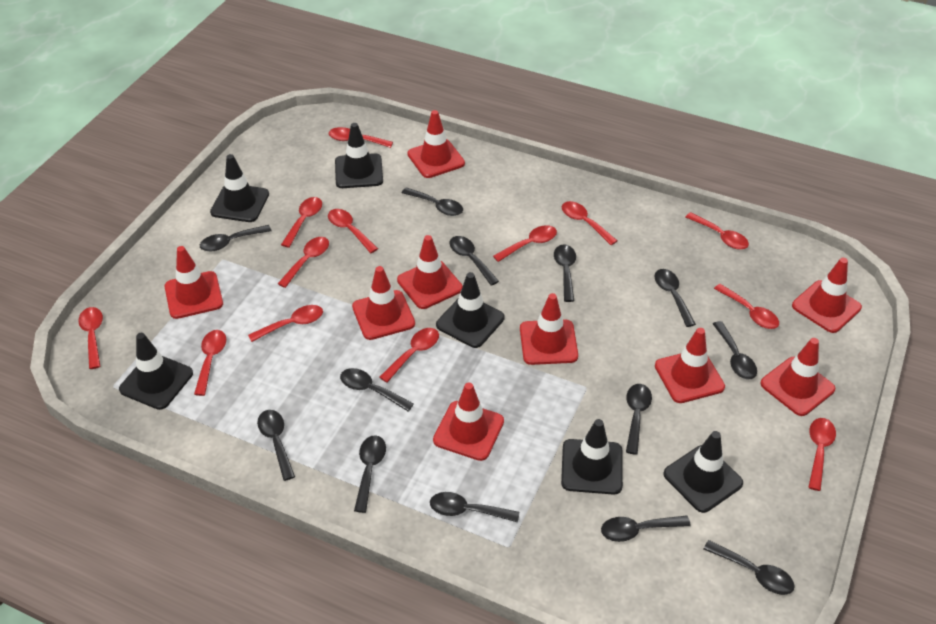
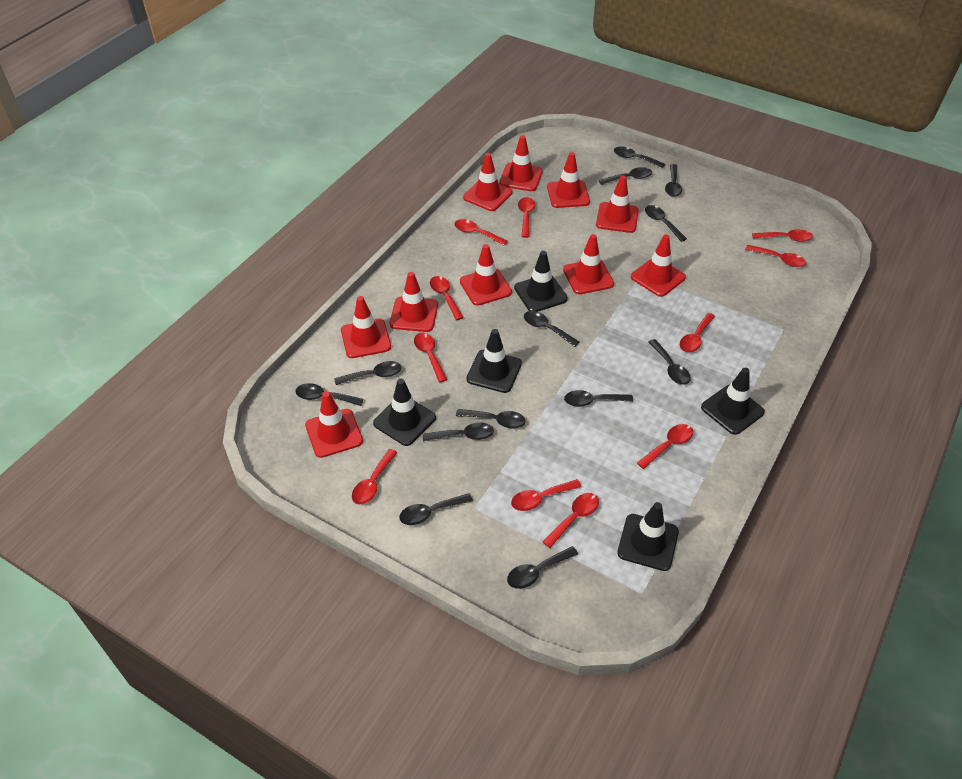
black traffic cone: 6 -> 5
red spoon: 13 -> 11
red traffic cone: 9 -> 10

